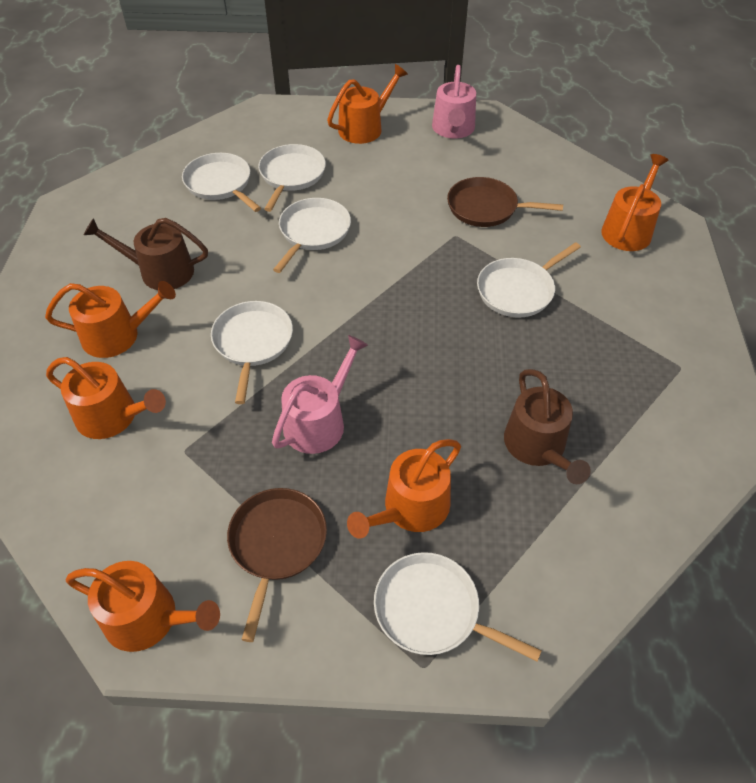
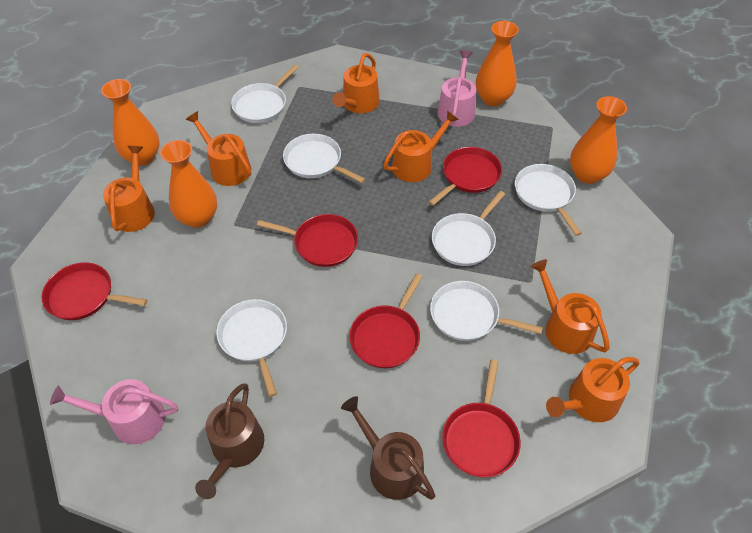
brown pan: 2 -> 0
orange vase: 0 -> 4
red pan: 0 -> 5

